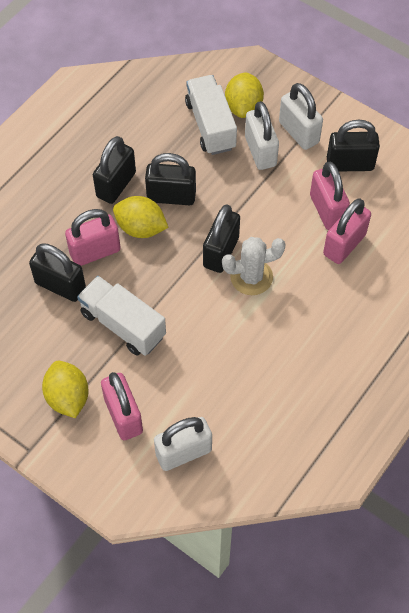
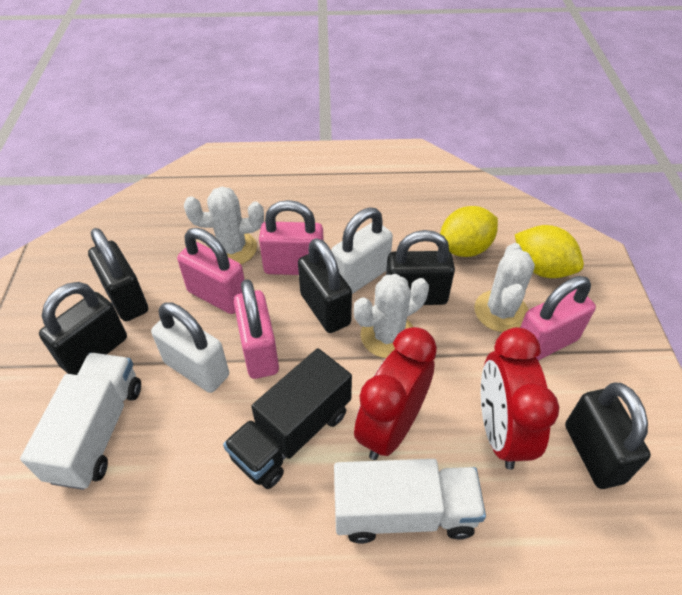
black truck: 0 -> 1
red clock: 0 -> 2
white cactus: 1 -> 3
white padlock: 3 -> 2
yellow lemon: 3 -> 2

